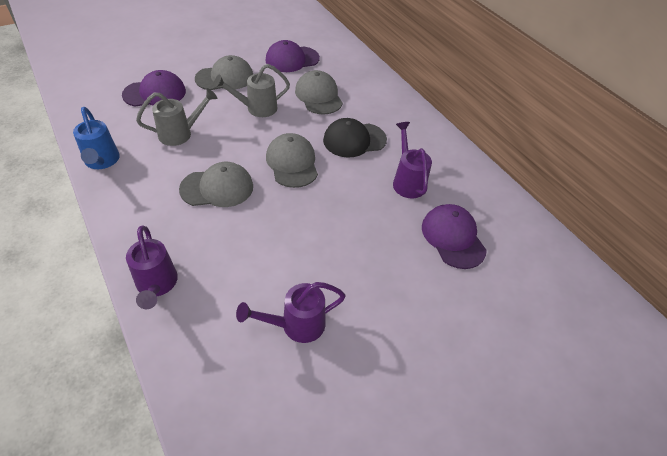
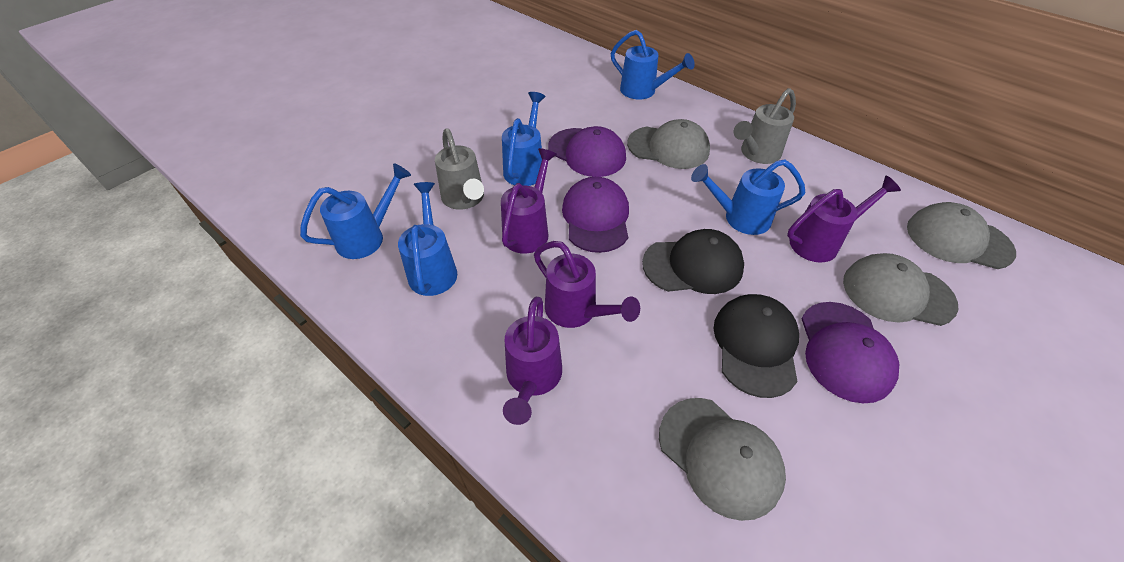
black cap: 1 -> 2
blue watering can: 1 -> 5
purple watering can: 3 -> 4

